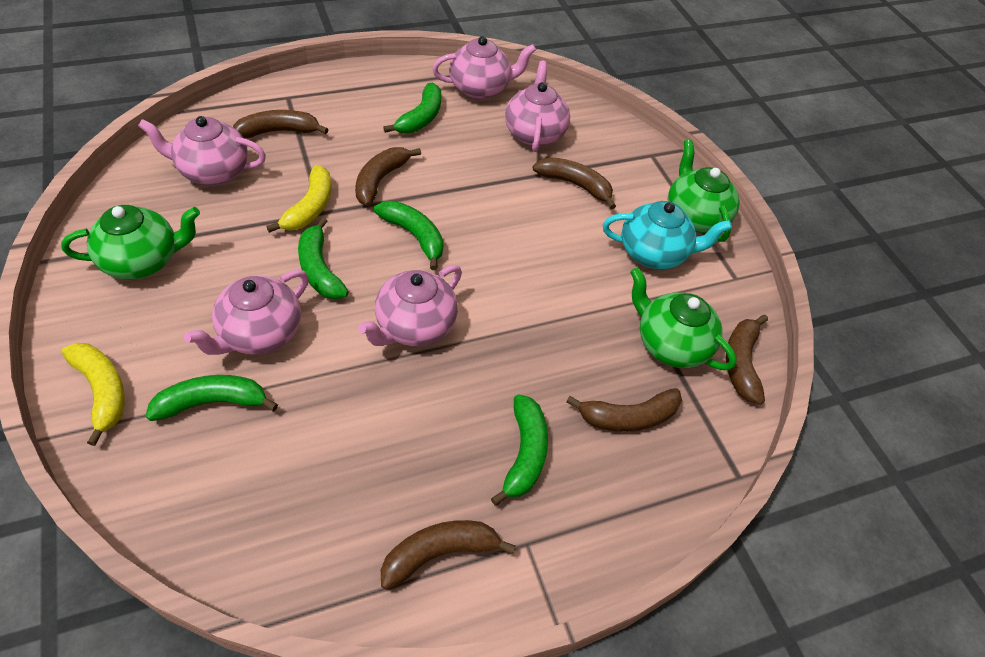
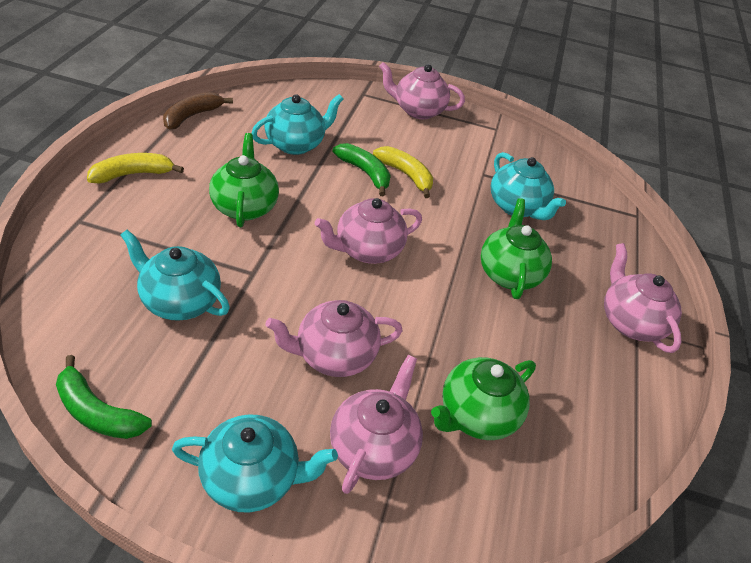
brown banana: 6 -> 1
green banana: 5 -> 2
turquoise teapot: 1 -> 4

